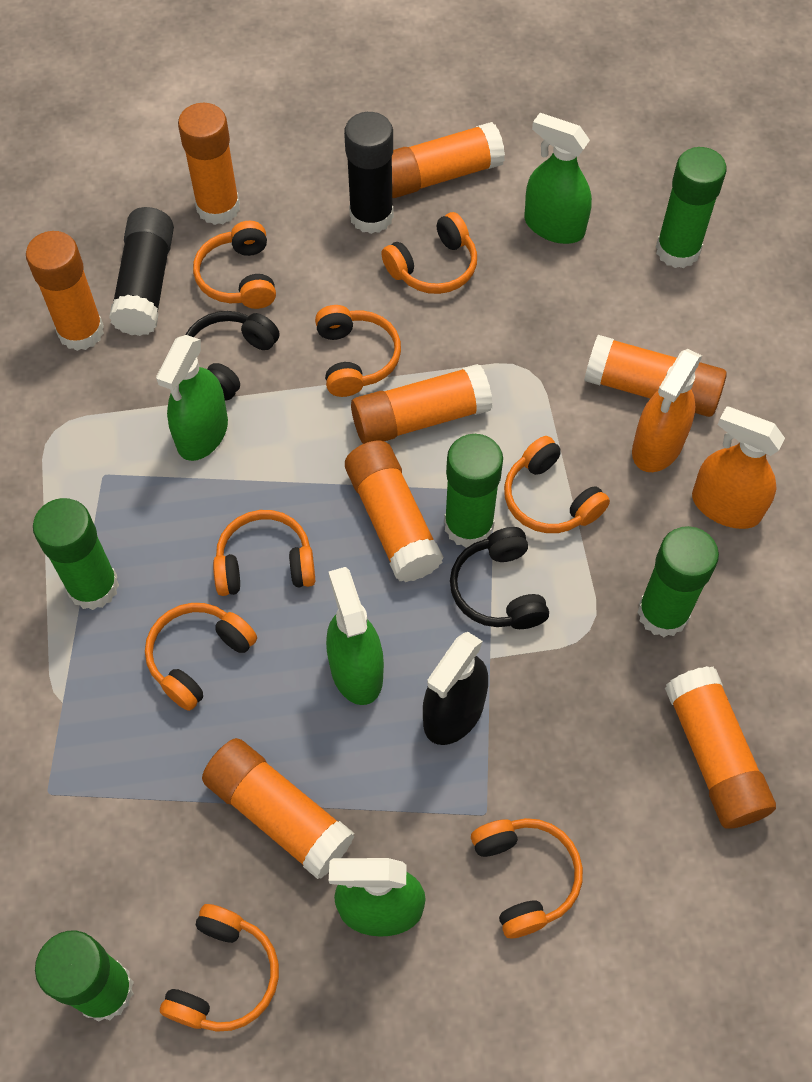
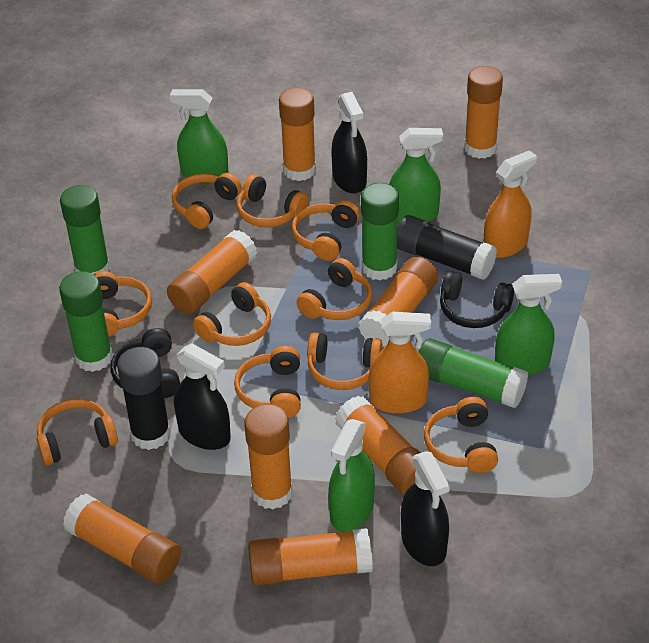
black spray bottle: 1 -> 3
green glue stick: 5 -> 4
orange headphones: 8 -> 10

